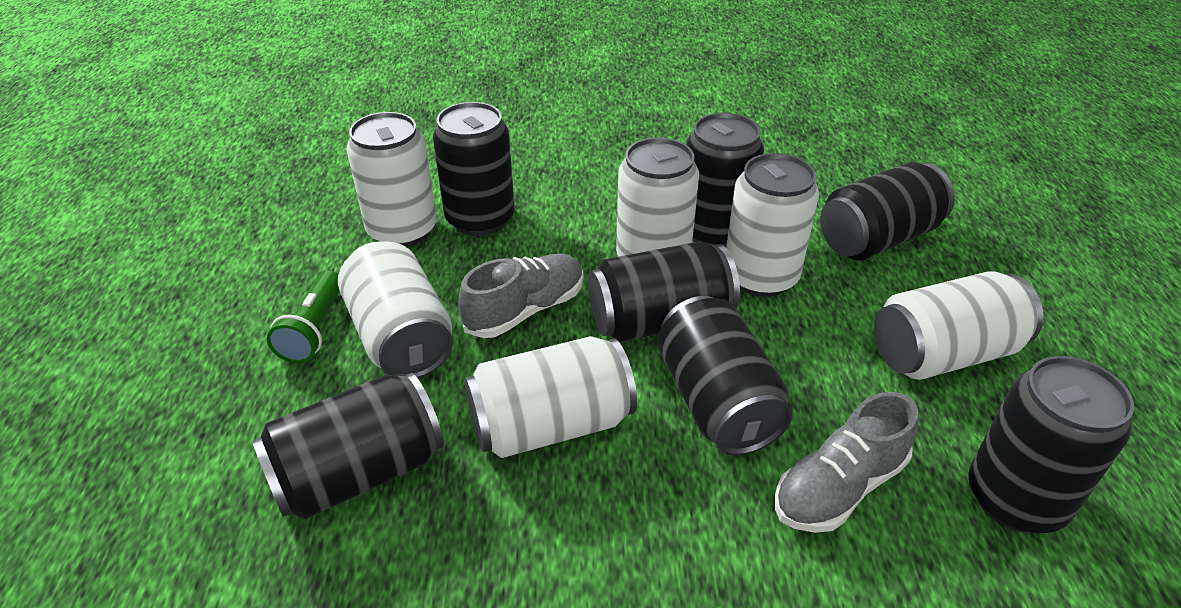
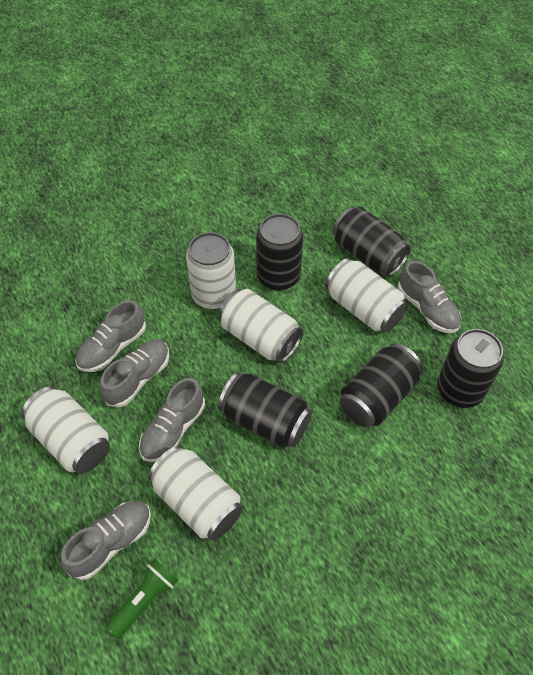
black can: 7 -> 5
grey shoe: 2 -> 5
white can: 6 -> 5

